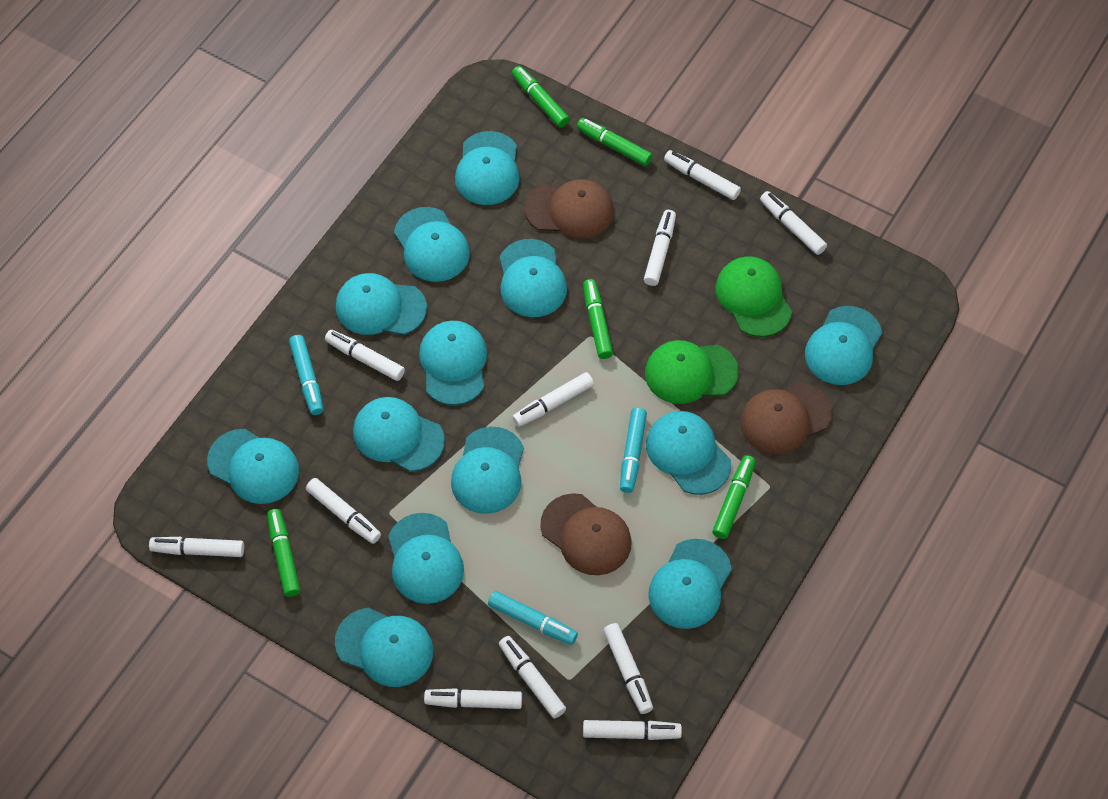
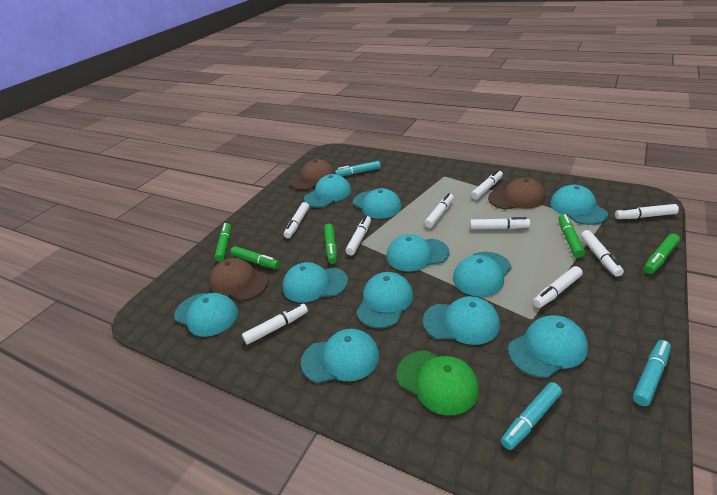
green cap: 2 -> 1
turquoise cap: 13 -> 11
white marker: 11 -> 9

